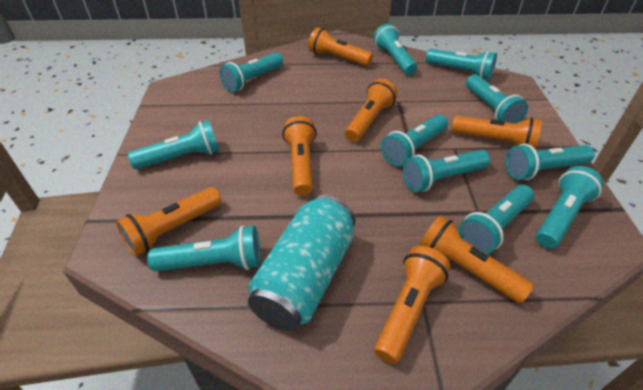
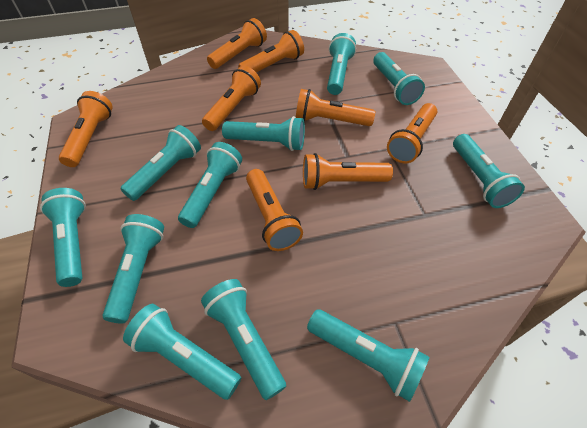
orange flashlight: 7 -> 8
turquoise can: 1 -> 0

